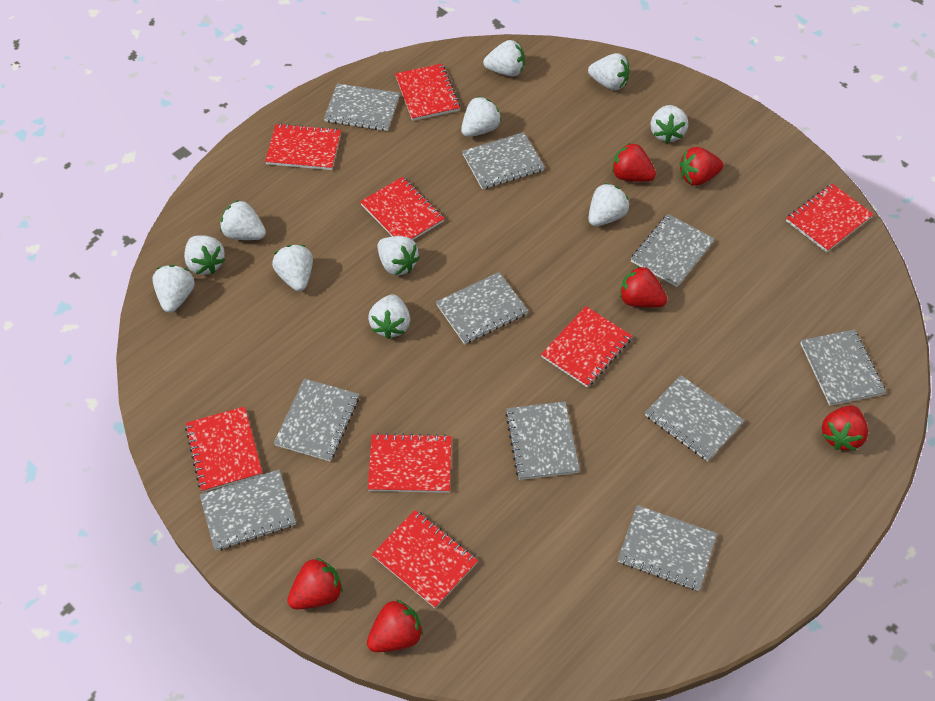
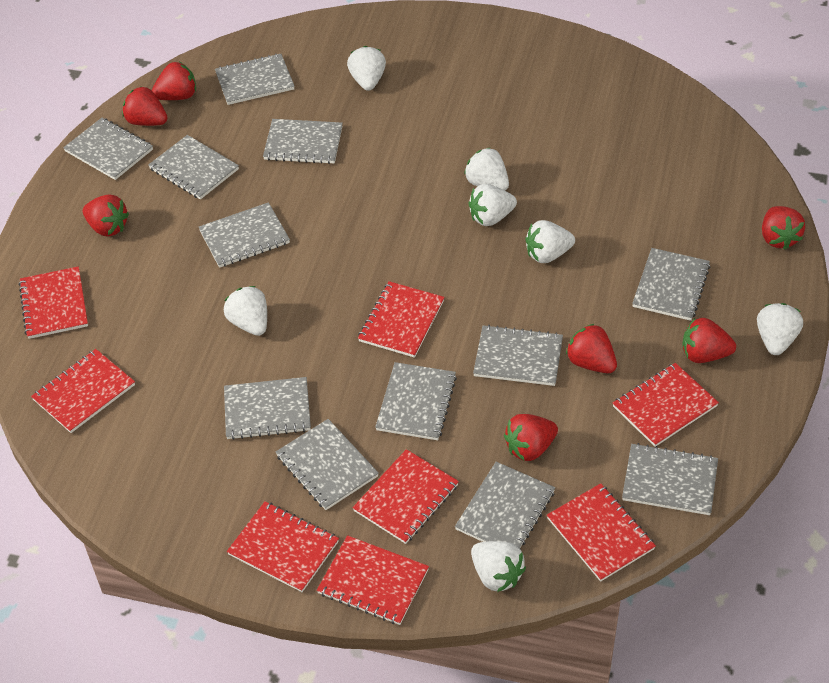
grey notebook: 10 -> 12
red strawberry: 6 -> 7
white strawberry: 11 -> 7

